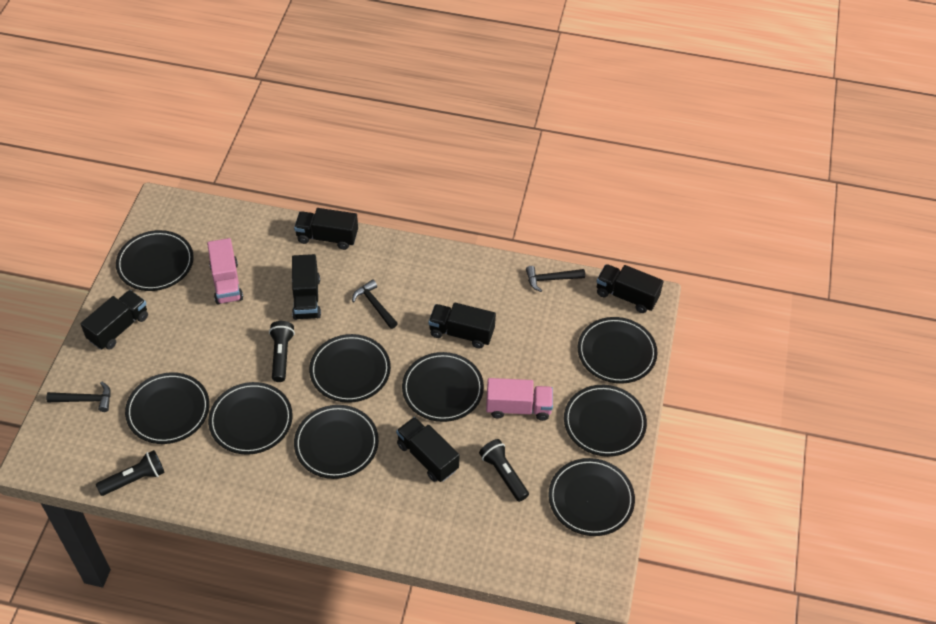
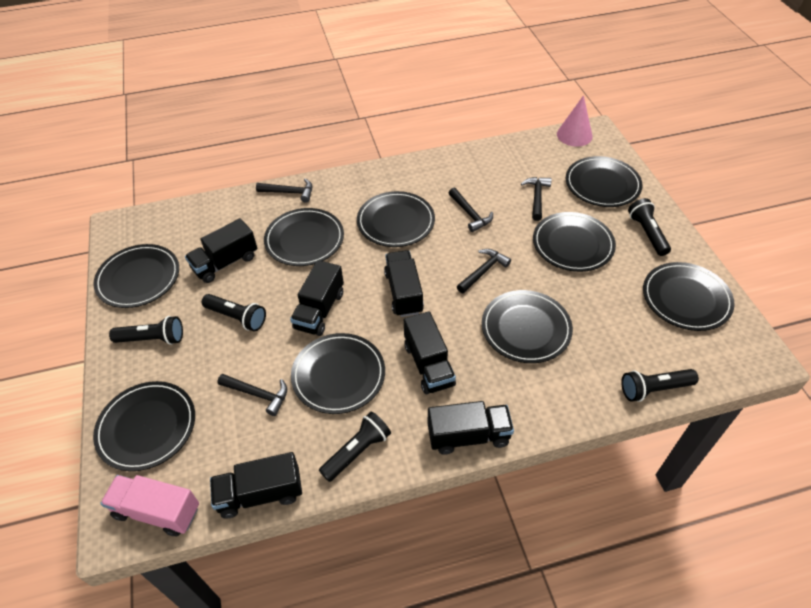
black flashlight: 3 -> 5
black hammer: 3 -> 5
pink cone: 0 -> 1
pink truck: 2 -> 1

